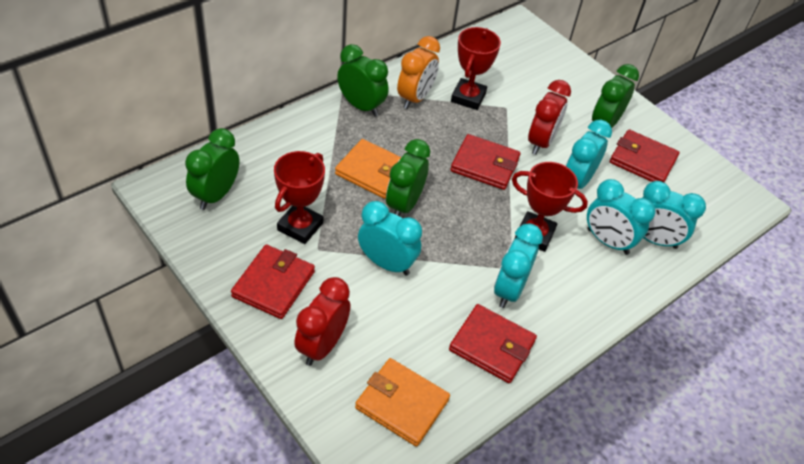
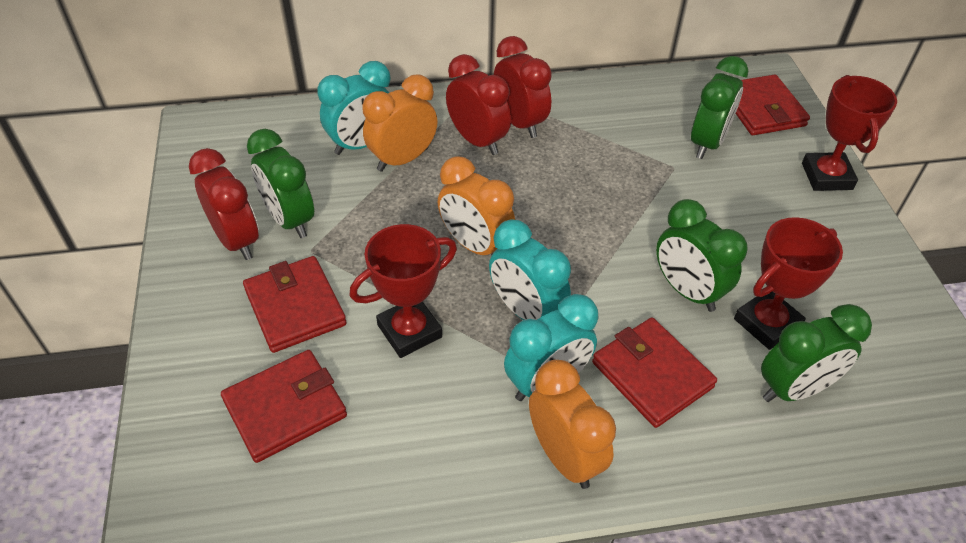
orange clock: 1 -> 3
orange wallet: 2 -> 0
red clock: 2 -> 3
turquoise clock: 5 -> 3

